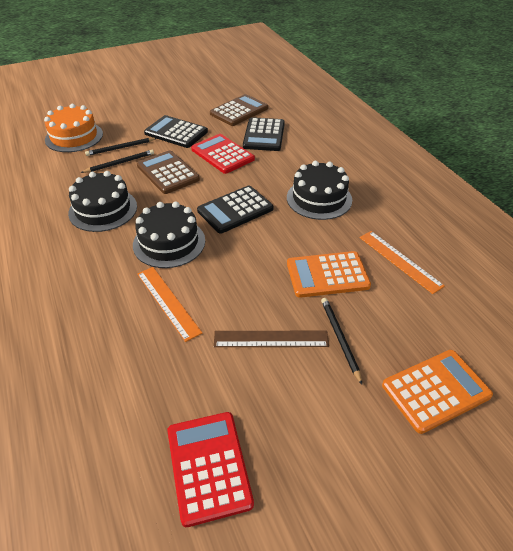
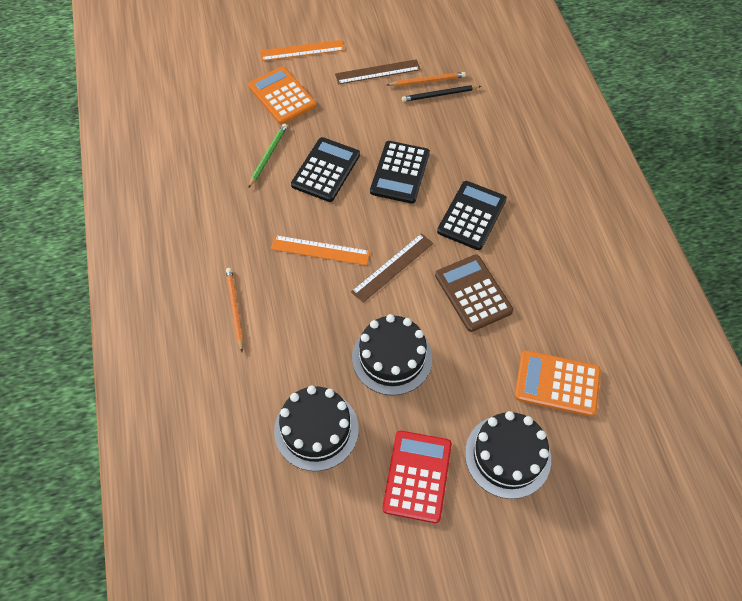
black pencil: 3 -> 1
brown calculator: 2 -> 1
brown ruler: 1 -> 2
green pencil: 0 -> 1
orange cake: 1 -> 0
orange pencil: 0 -> 2
red calculator: 2 -> 1

